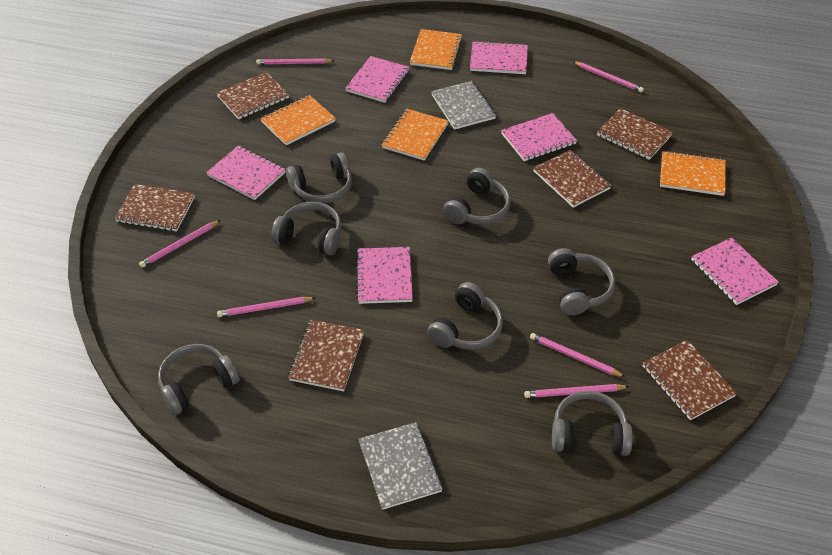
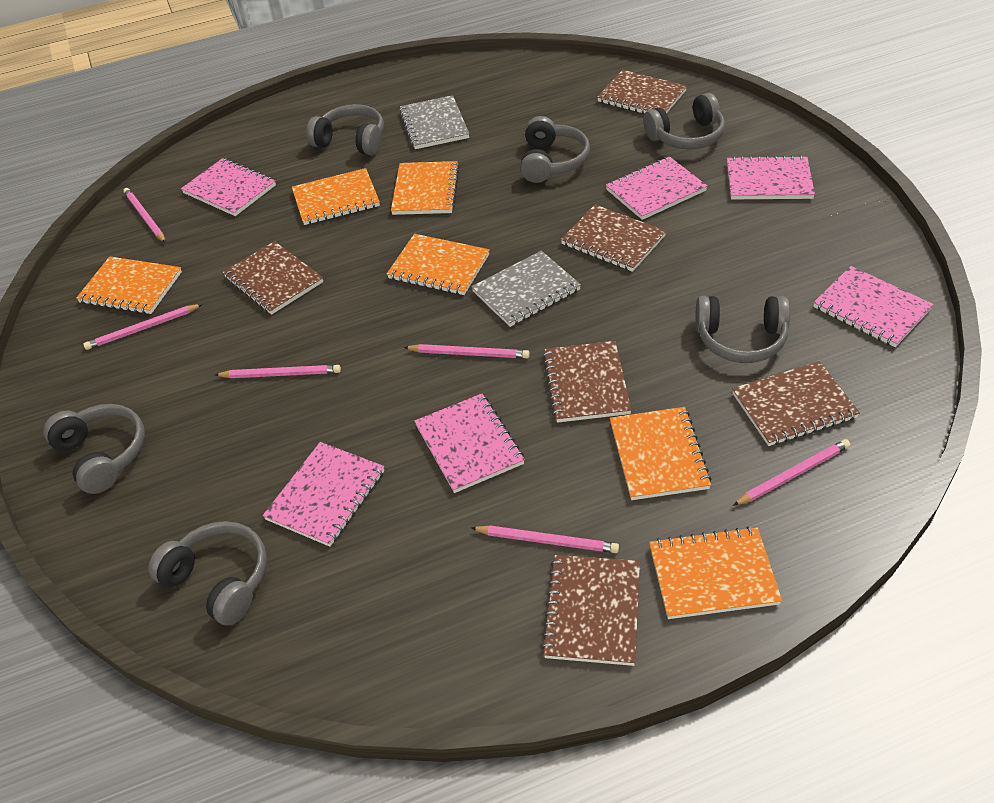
grey headphones: 7 -> 6
orange notebook: 4 -> 6

